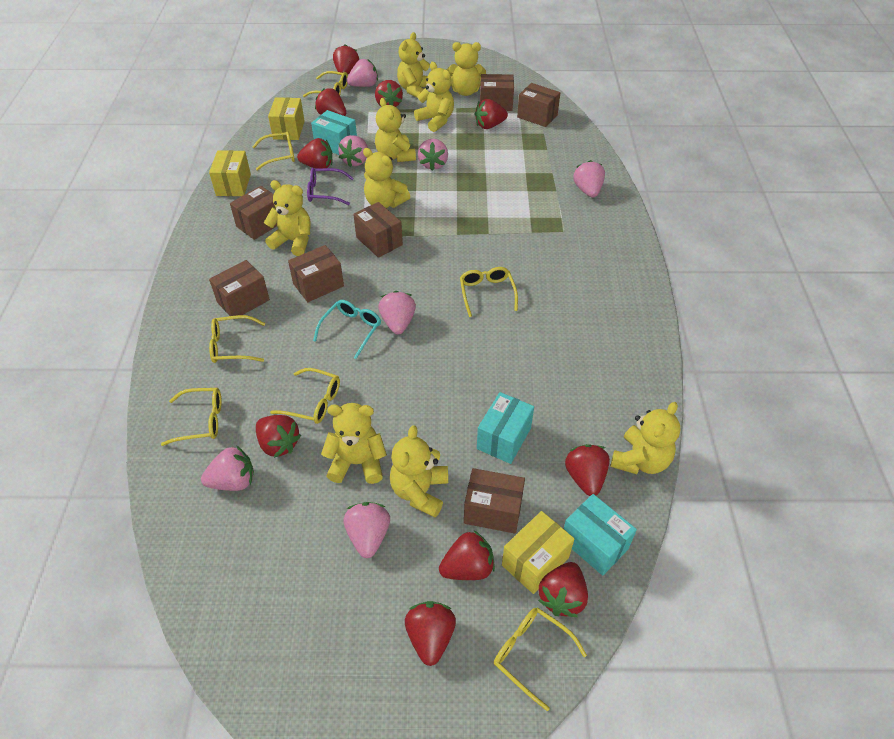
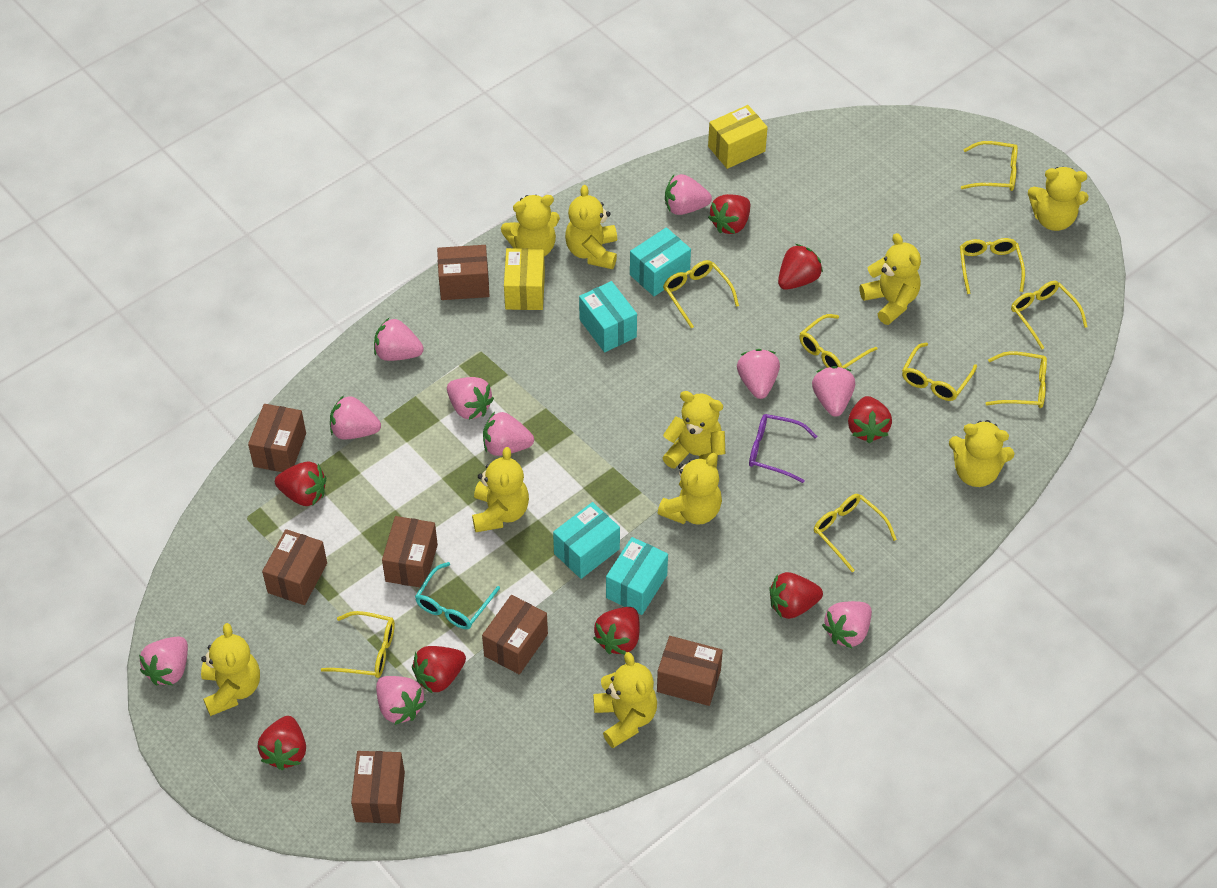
pink strawberry: 7 -> 10
red strawberry: 10 -> 8
turquoise box: 3 -> 4
yellow box: 3 -> 2
yellow glasses: 7 -> 9
yellow teddy bear: 9 -> 10

